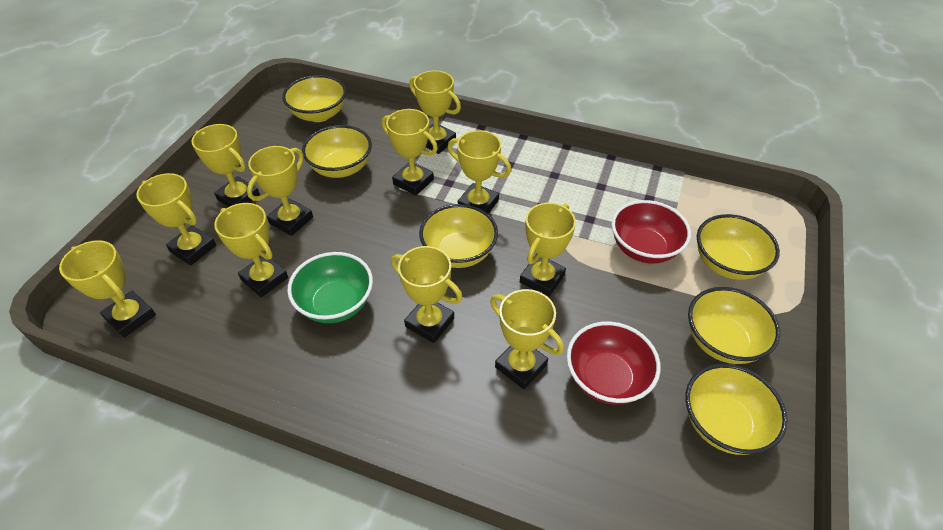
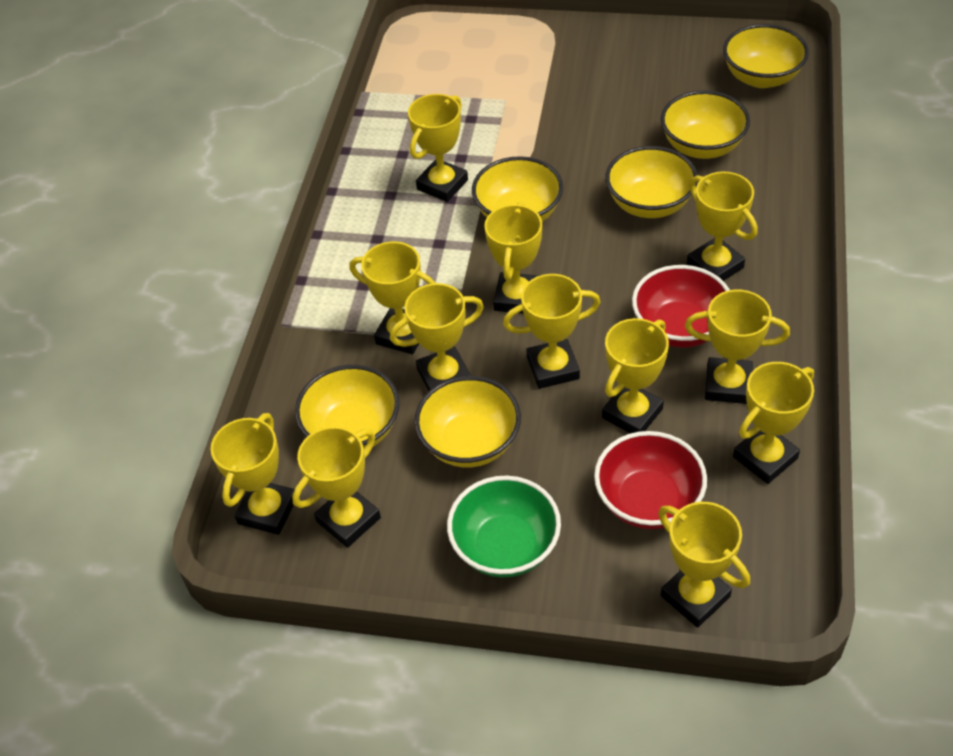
yellow trophy: 11 -> 12

